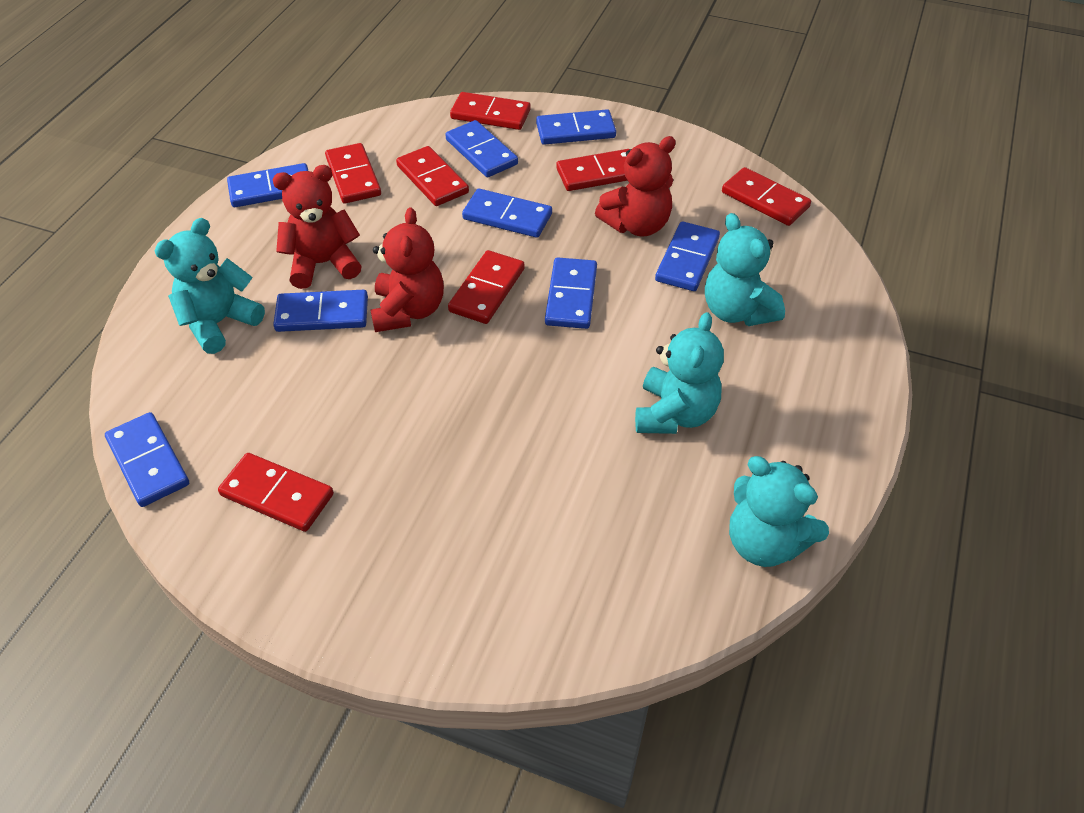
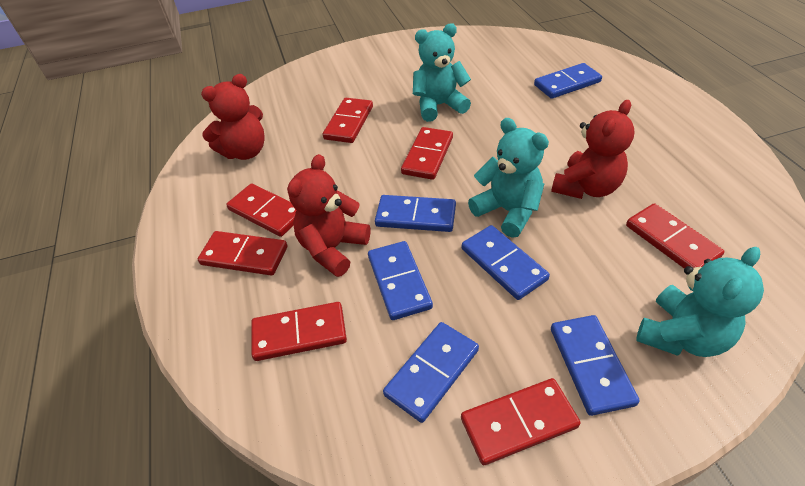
blue domino: 8 -> 6
turquoise teddy bear: 4 -> 3

